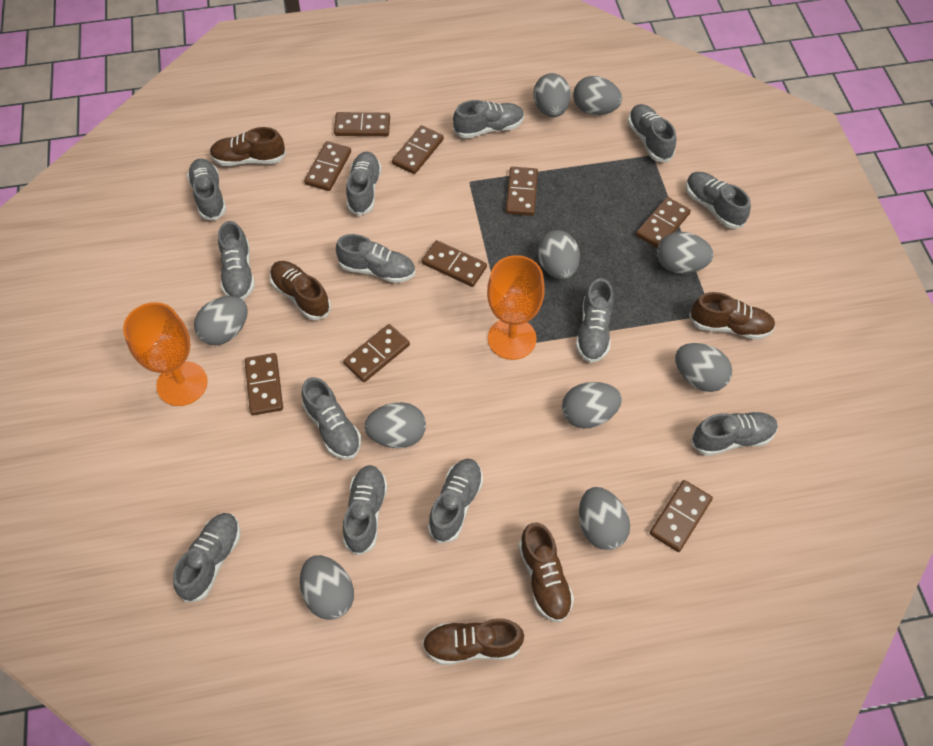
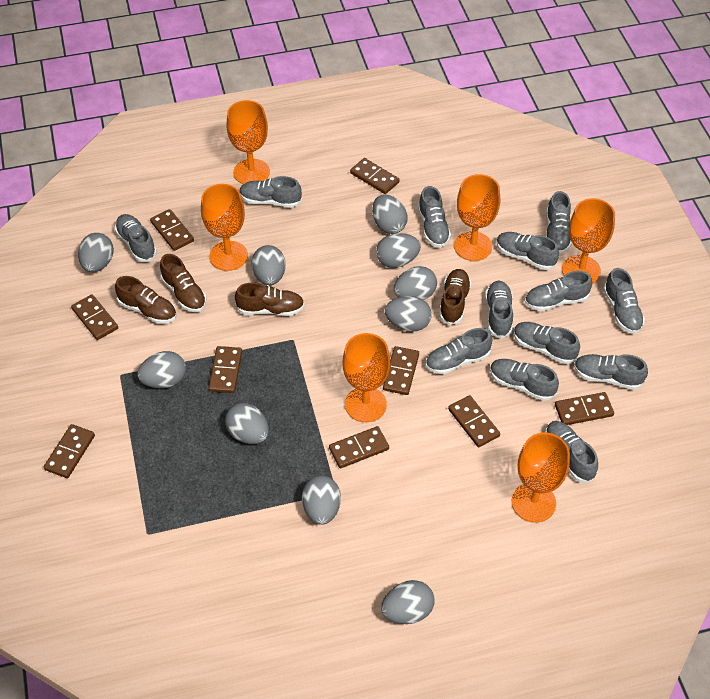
brown shoe: 5 -> 4
orange goblet: 2 -> 6

